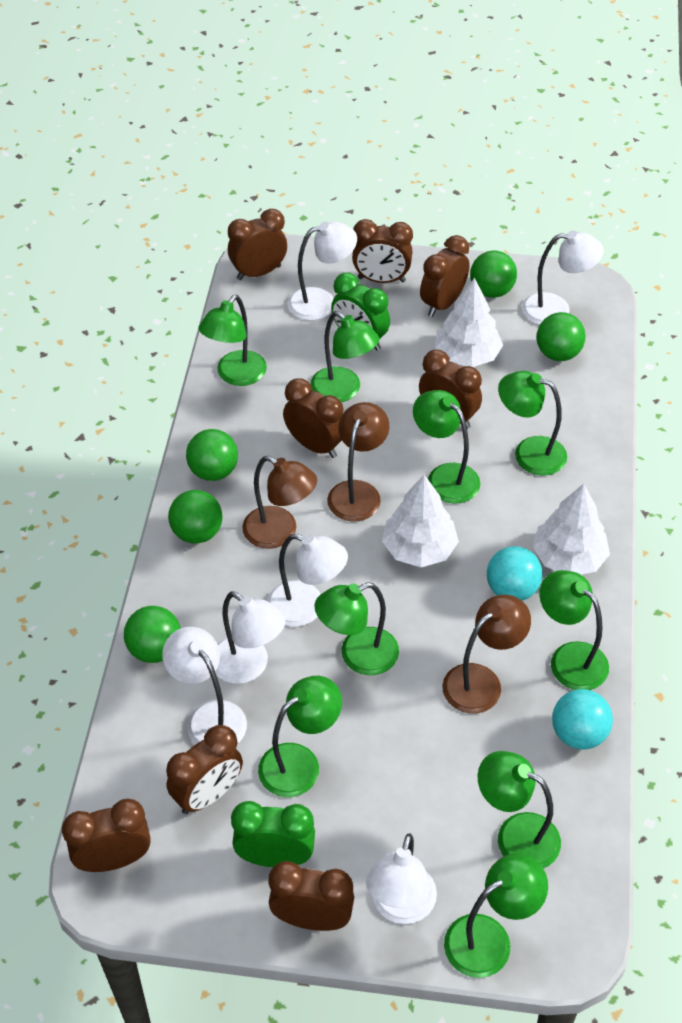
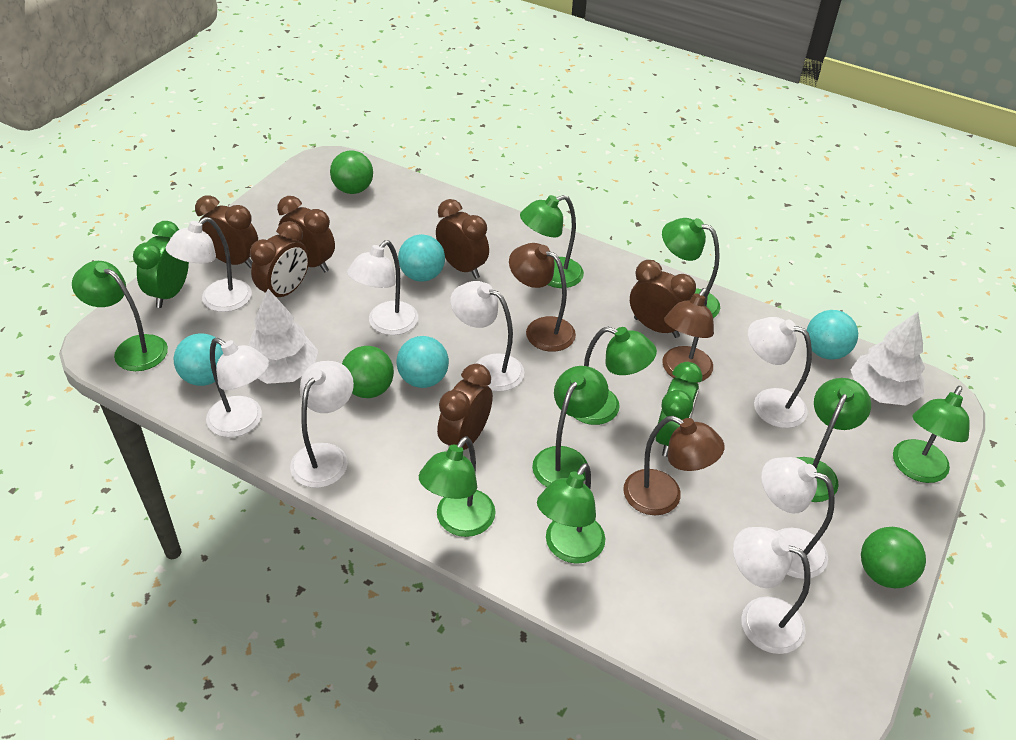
brown clock: 8 -> 6
green ball: 5 -> 3
turquoise ball: 2 -> 4
white lamp: 6 -> 8
white tree: 3 -> 2

